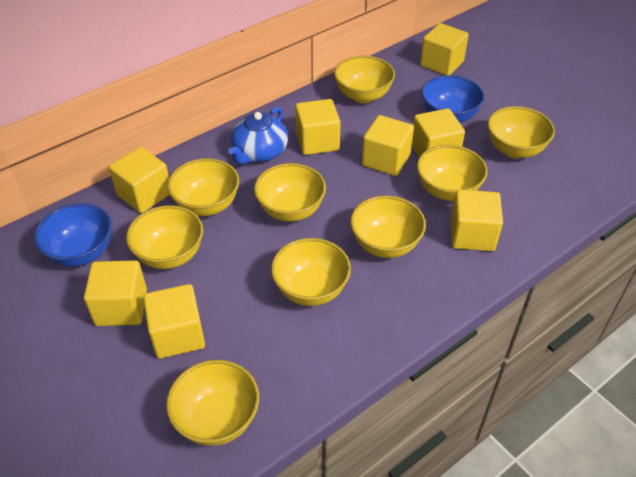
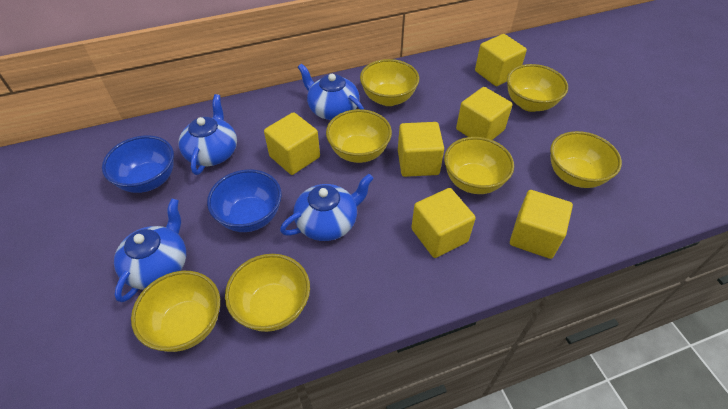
blue teapot: 1 -> 4
yellow bowl: 9 -> 7
yellow cube: 8 -> 6

